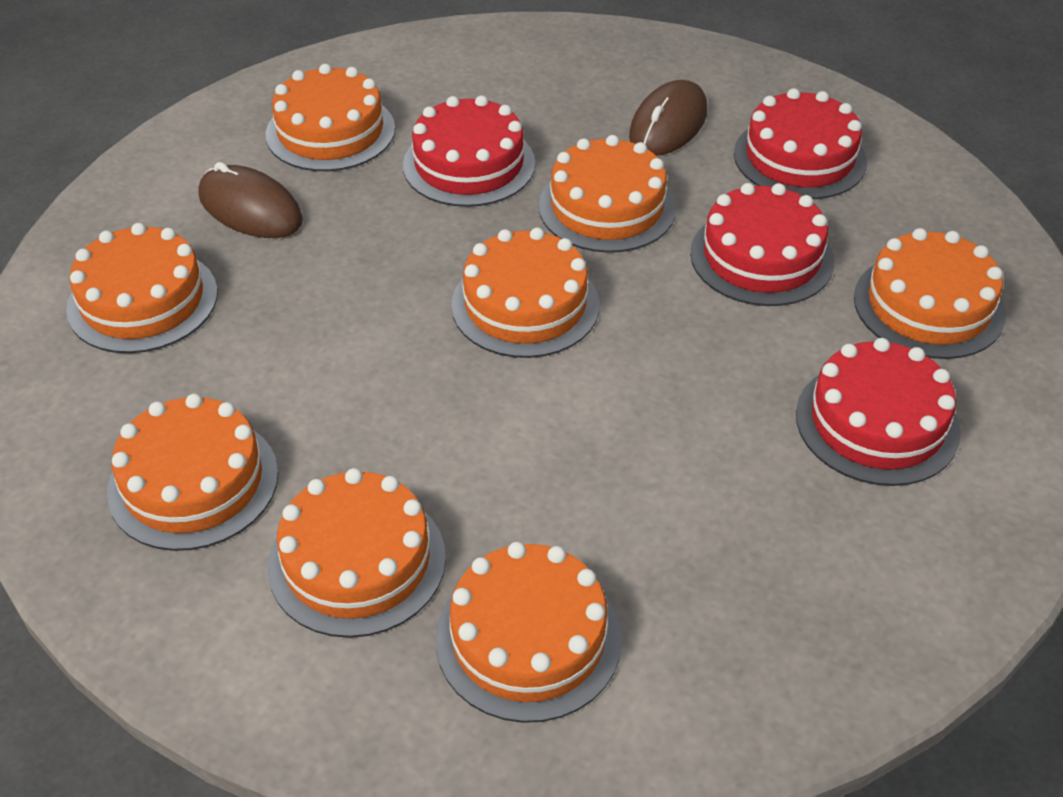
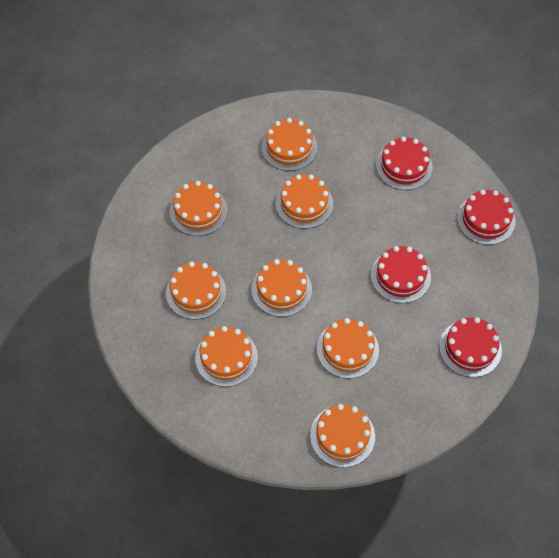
brown mouse: 2 -> 0

